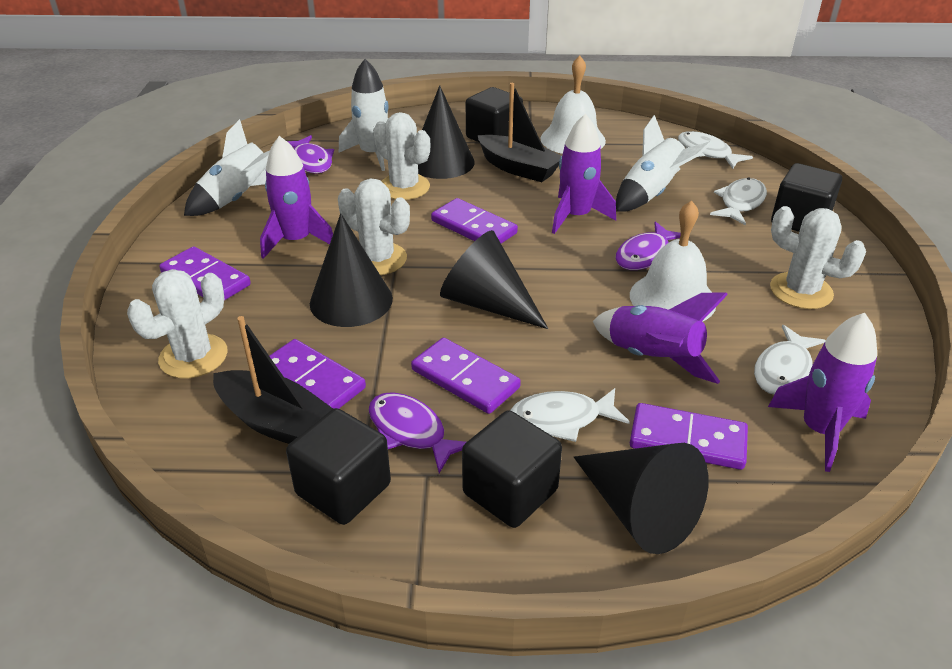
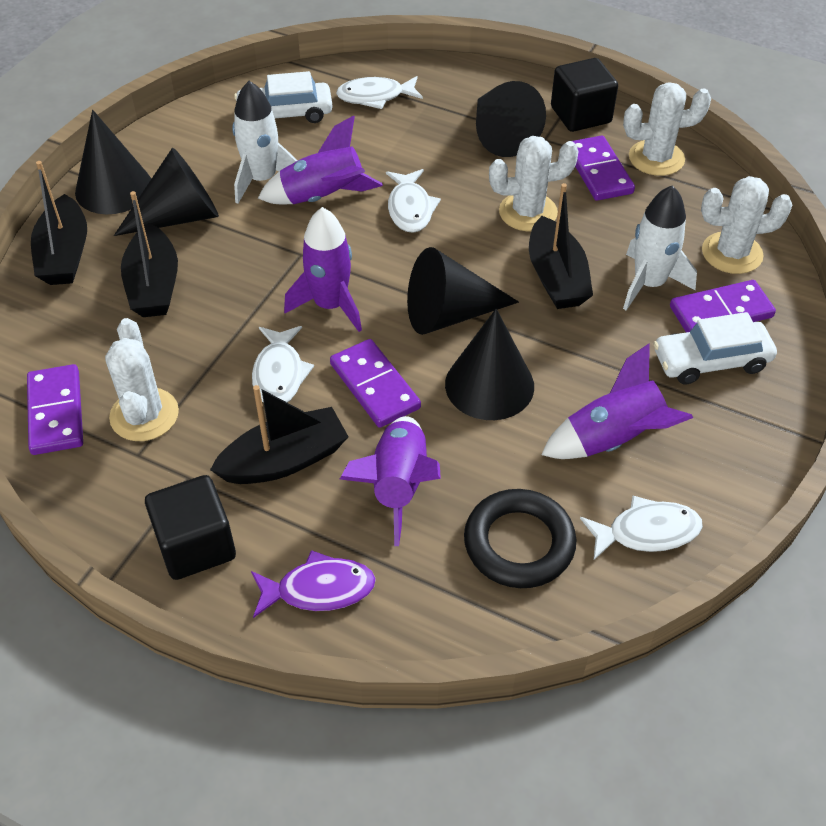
black boat: 2 -> 4
black cone: 4 -> 5
black cube: 4 -> 2
black ring: 0 -> 1
purple domino: 5 -> 4
purple fish: 3 -> 1
white bell: 2 -> 0
white car: 0 -> 2
white rocket: 3 -> 2

